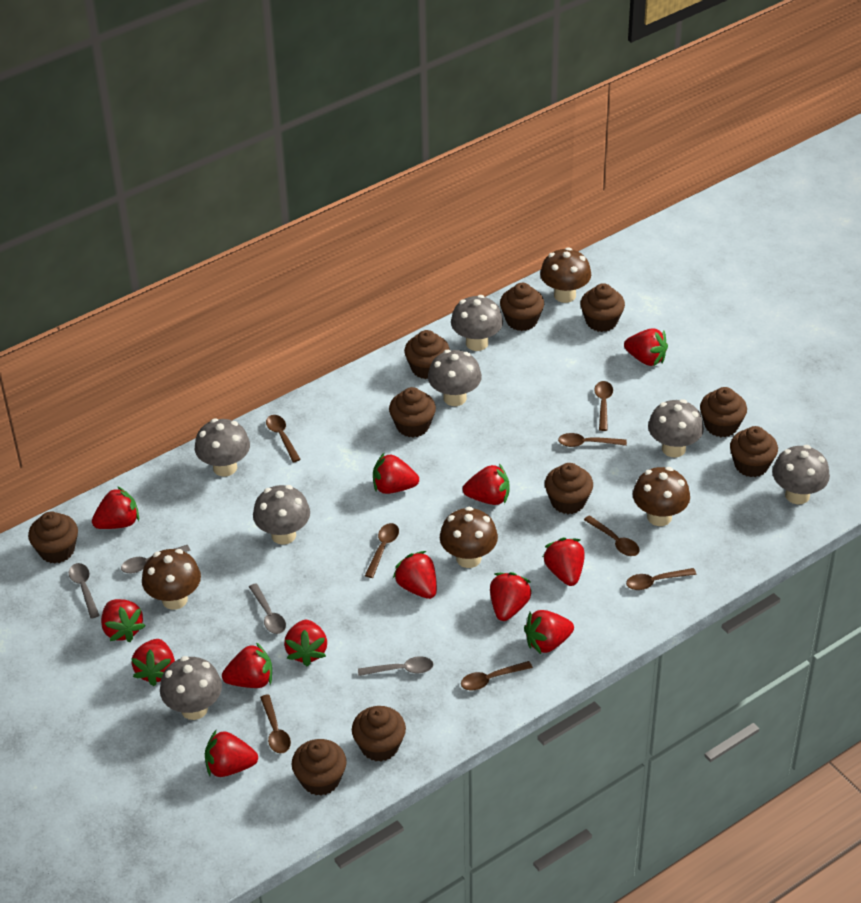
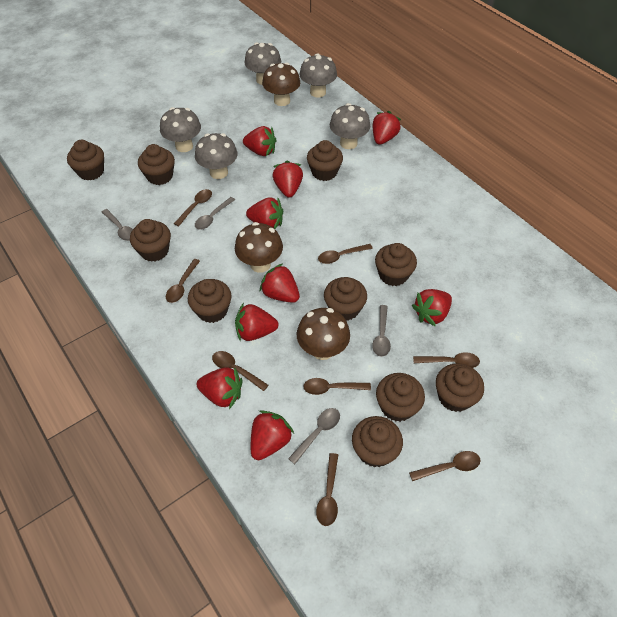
brown mushroom: 4 -> 3
grey mushroom: 7 -> 5
red strawberry: 13 -> 9

